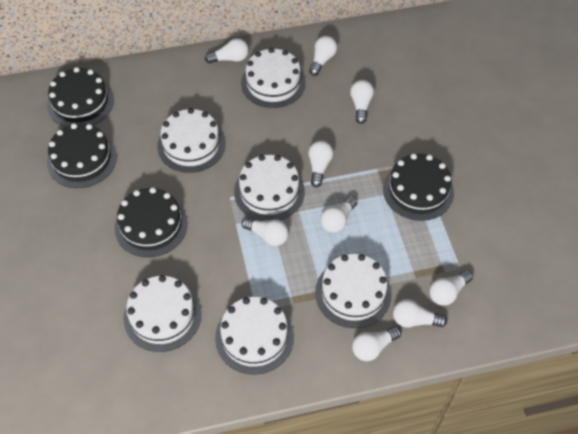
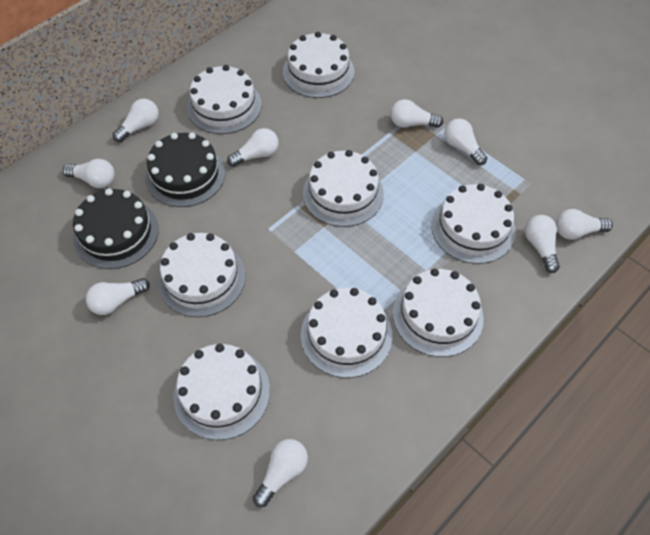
black cake: 4 -> 2
white cake: 6 -> 8

